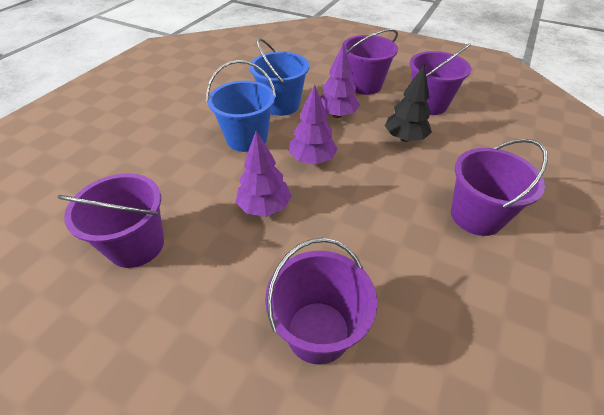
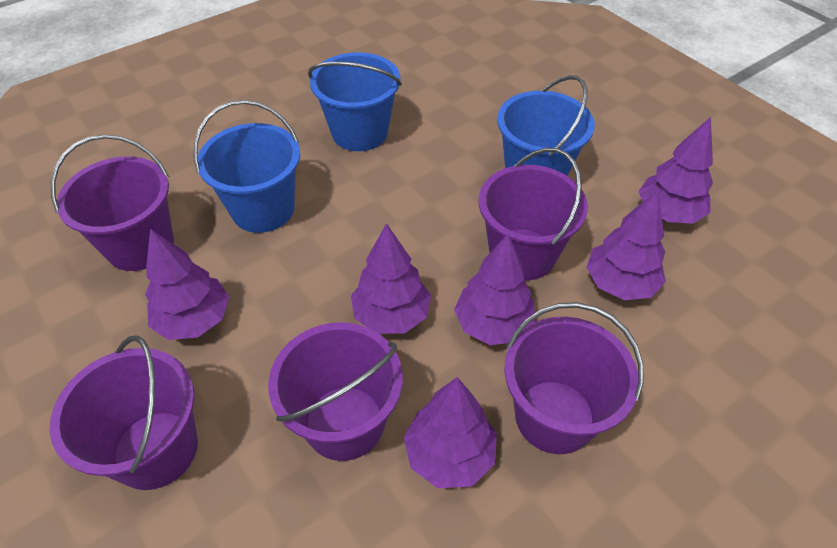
black tree: 1 -> 0
blue bucket: 2 -> 3
purple tree: 3 -> 6

